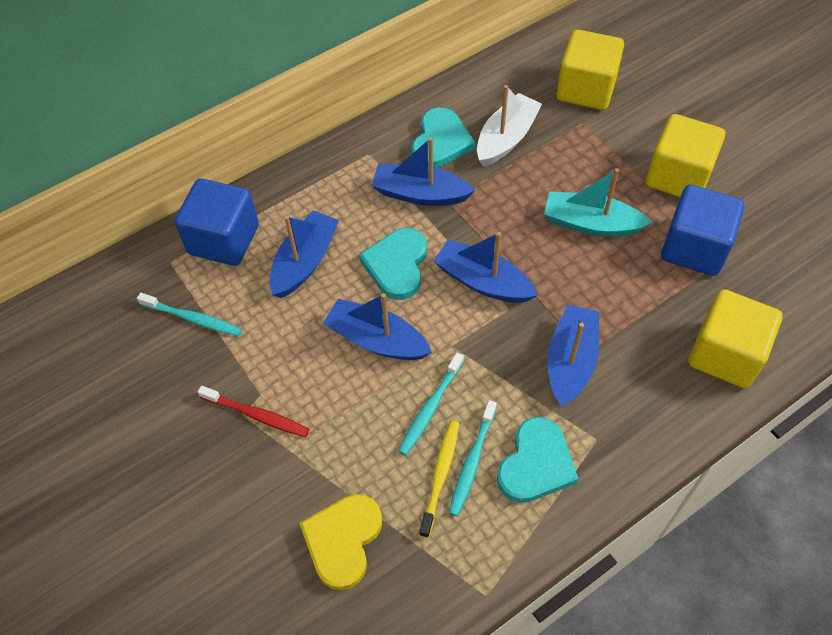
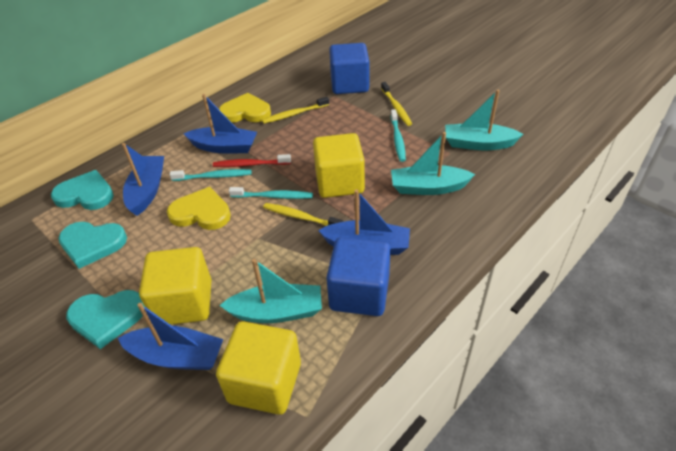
blue boat: 5 -> 4
turquoise boat: 1 -> 3
white boat: 1 -> 0
yellow heart: 1 -> 2
yellow toothbrush: 1 -> 3

